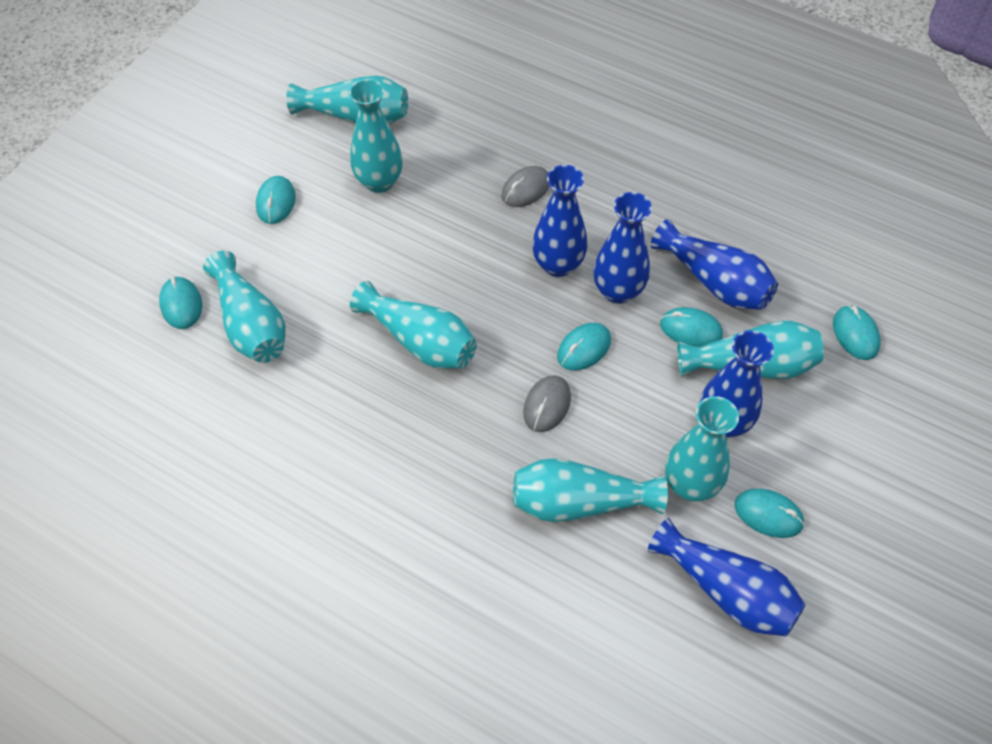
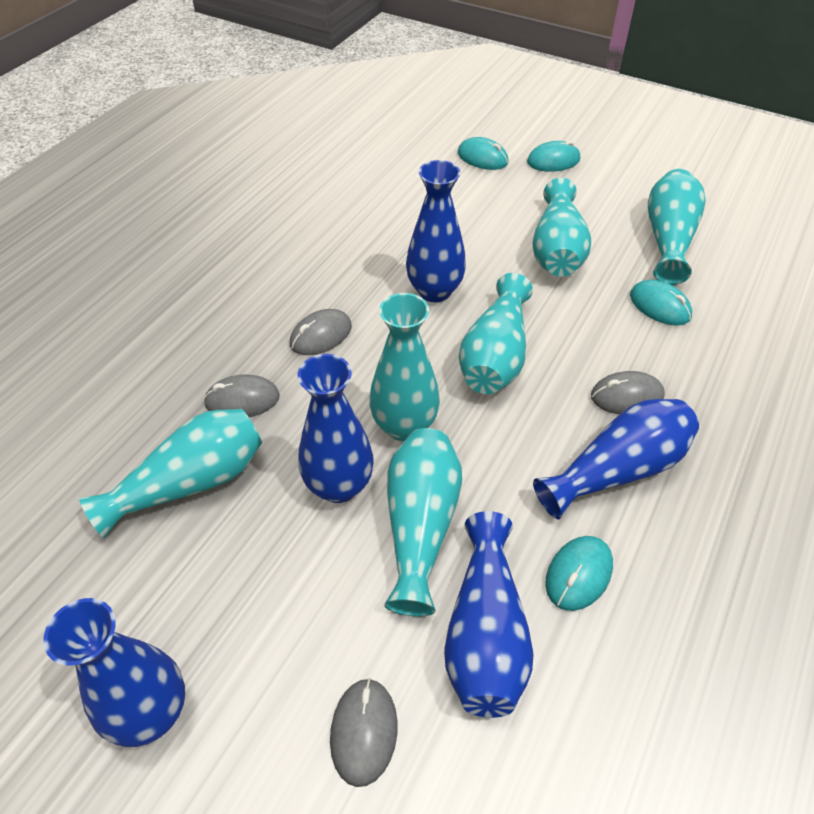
grey mouse: 2 -> 4
turquoise mouse: 6 -> 4
turquoise vase: 7 -> 6

